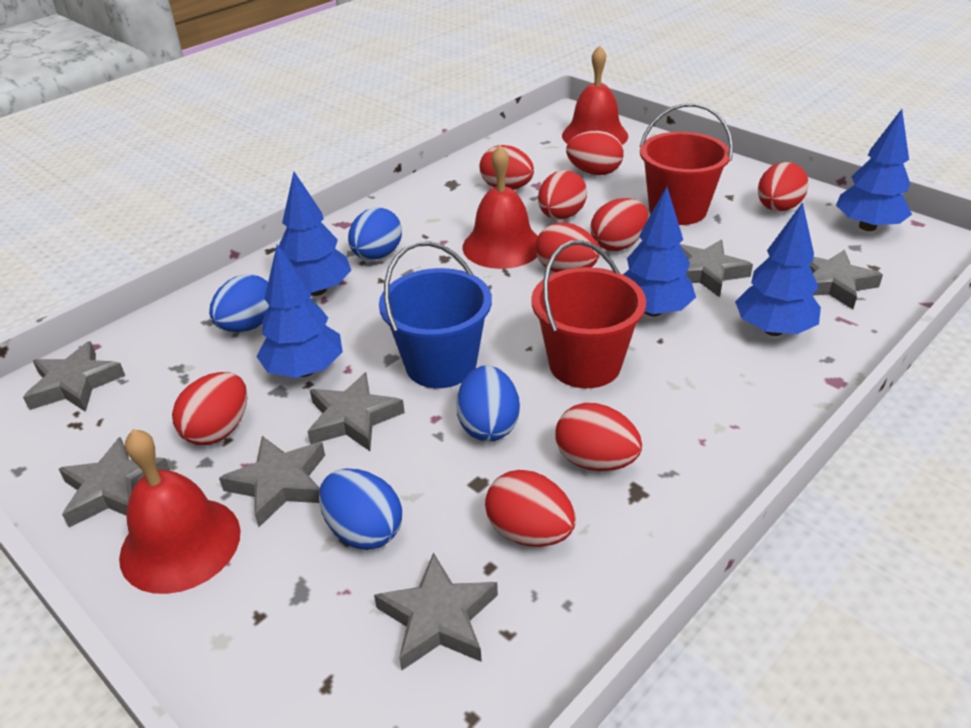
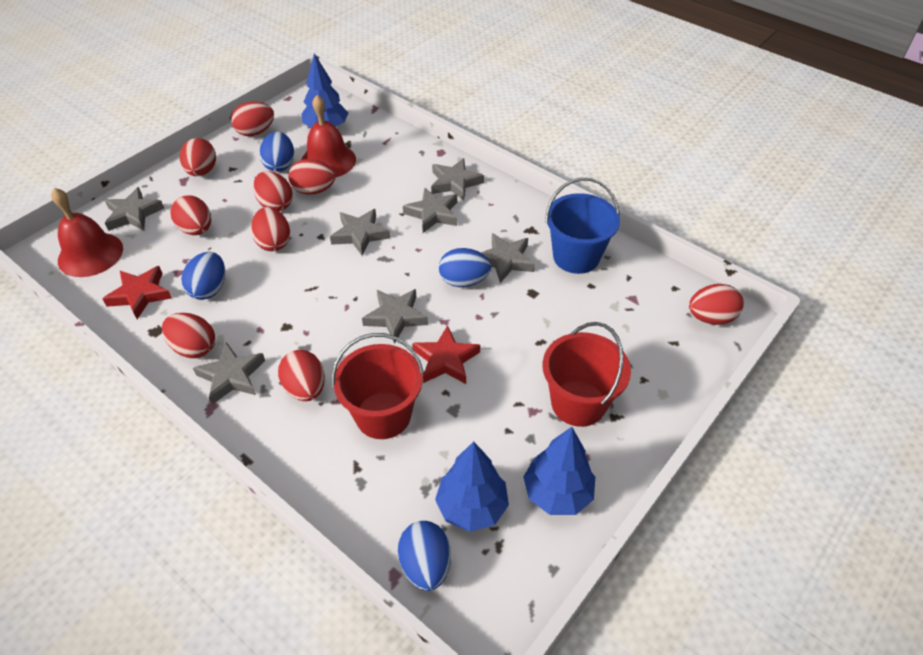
blue tree: 5 -> 3
red bell: 3 -> 2
red star: 0 -> 2

